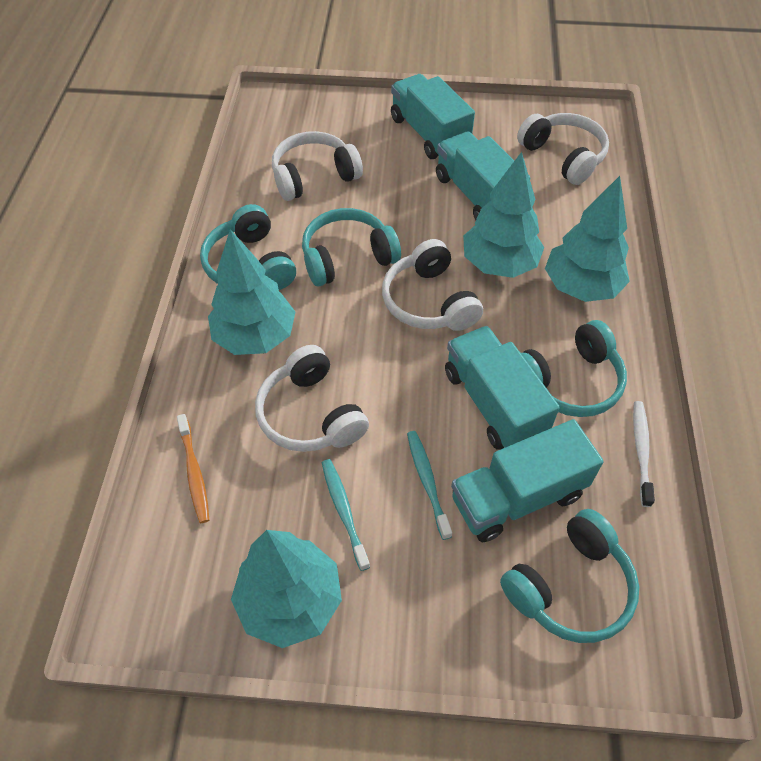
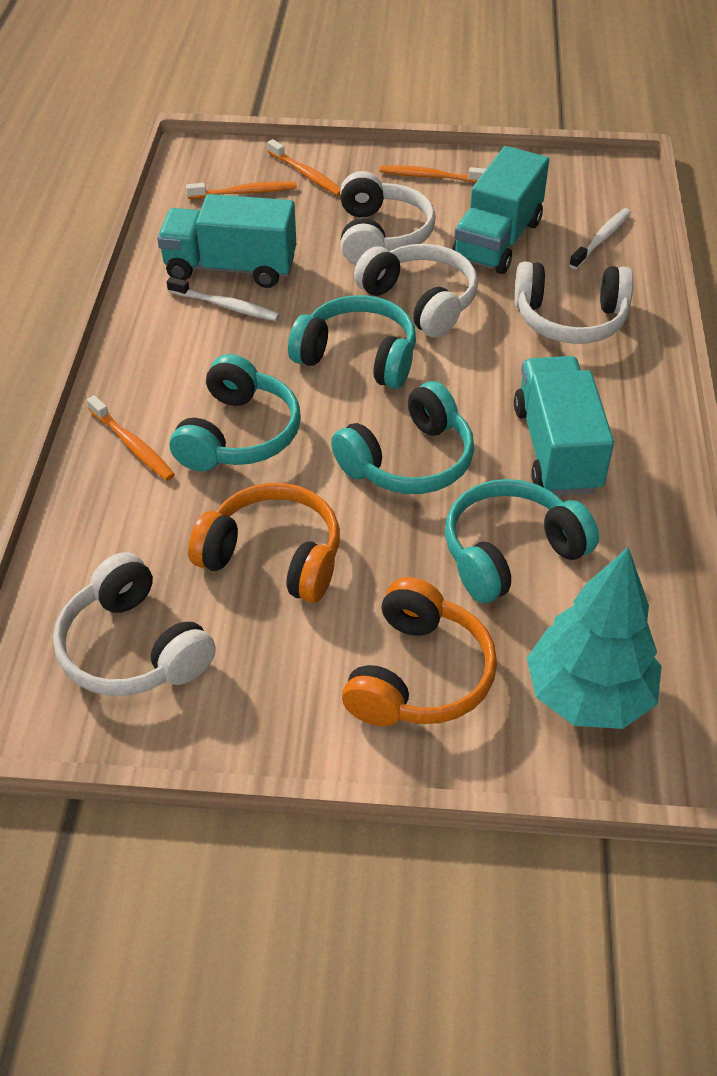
orange headphones: 0 -> 2
orange toothbrush: 1 -> 4
turquoise toothbrush: 2 -> 0
turquoise tree: 4 -> 1
turquoise truck: 4 -> 3
white toothbrush: 1 -> 2

